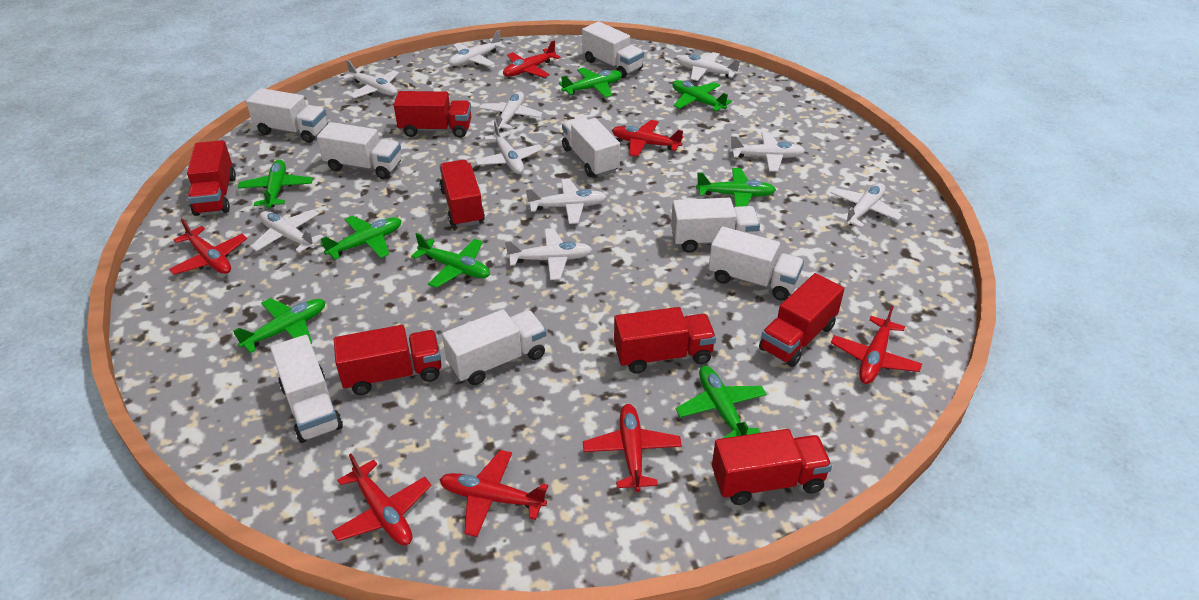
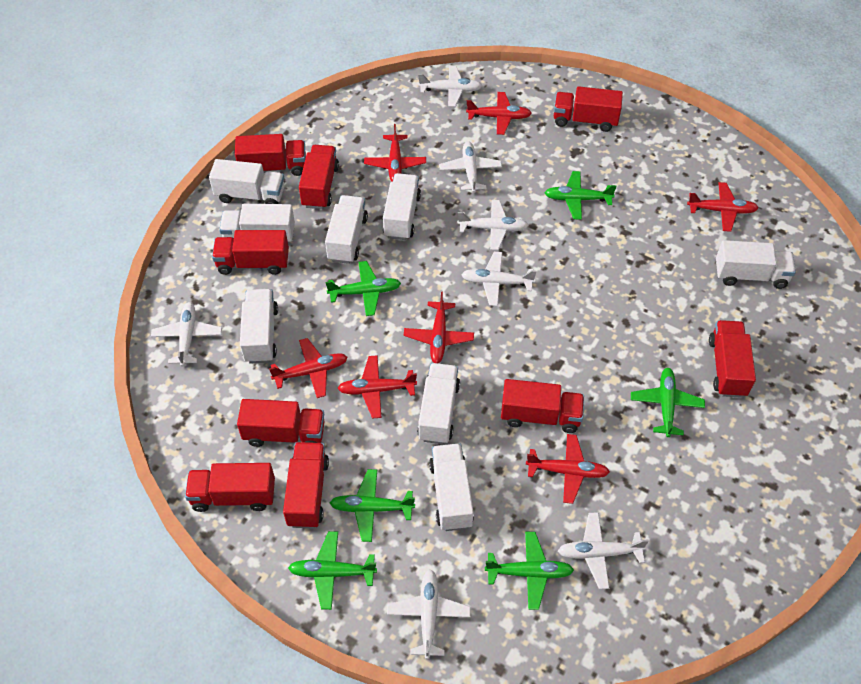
green plane: 8 -> 6
red truck: 7 -> 9
white plane: 10 -> 7

